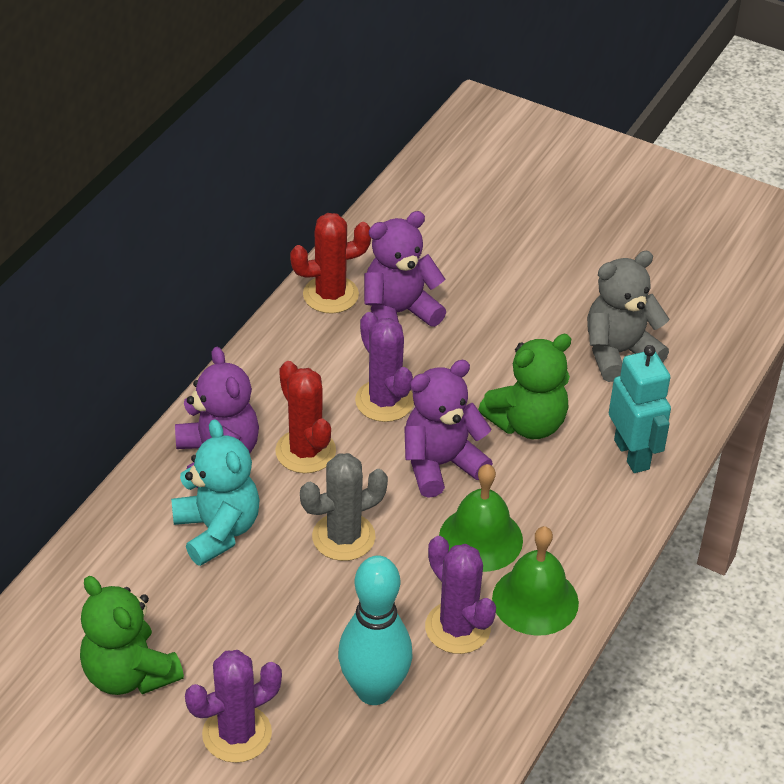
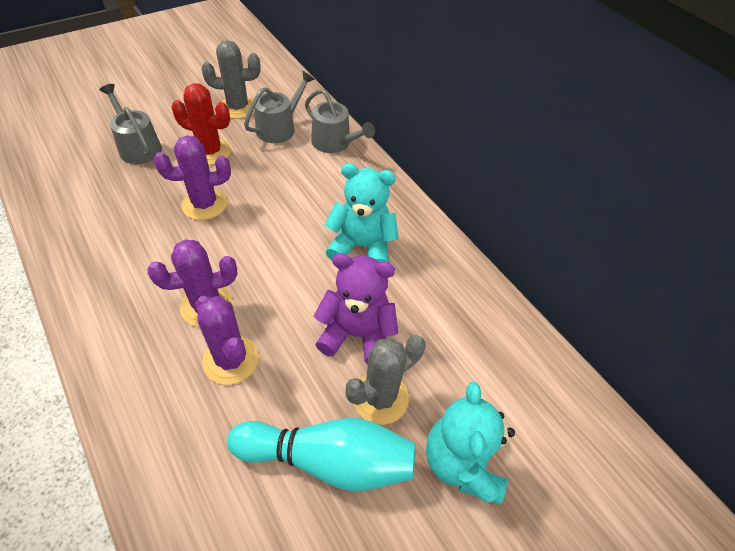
green bell: 2 -> 0
green teddy bear: 2 -> 0
grey cactus: 1 -> 2
grey teddy bear: 1 -> 0
grey watering can: 0 -> 3
purple teddy bear: 3 -> 1
red cactus: 2 -> 1
turquoise robot: 1 -> 0
turquoise teddy bear: 1 -> 2

